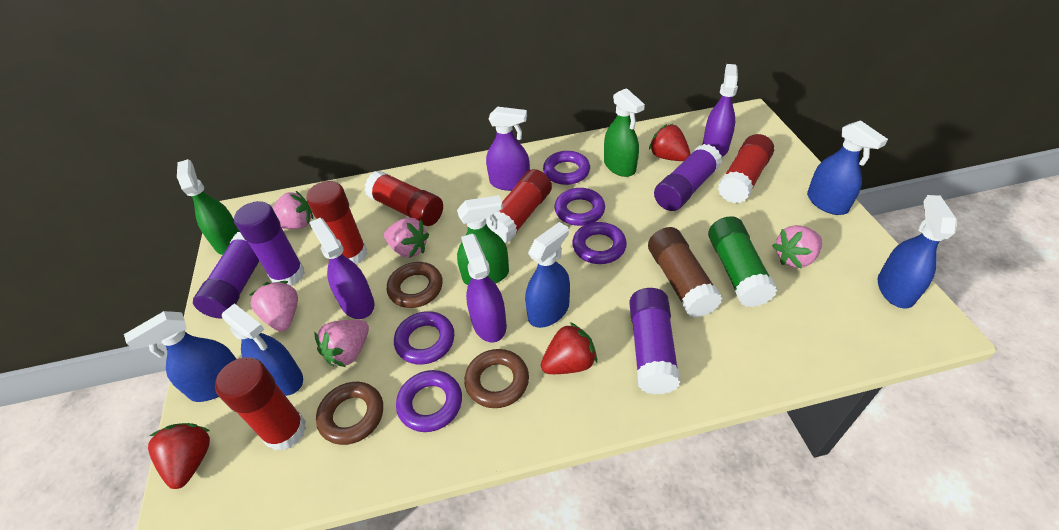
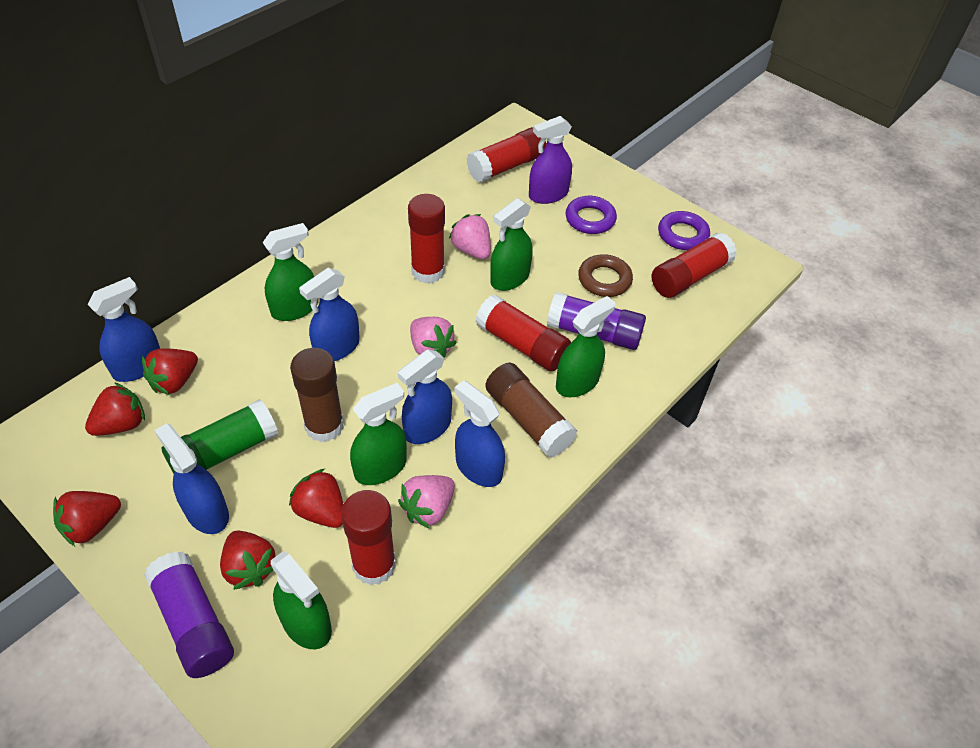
brown glue stick: 1 -> 2
brown ring: 3 -> 1
green spray bottle: 3 -> 5
pink strawberry: 5 -> 3
purple glue stick: 4 -> 2
purple ring: 5 -> 2
purple spray bottle: 4 -> 1
red strawberry: 3 -> 5

